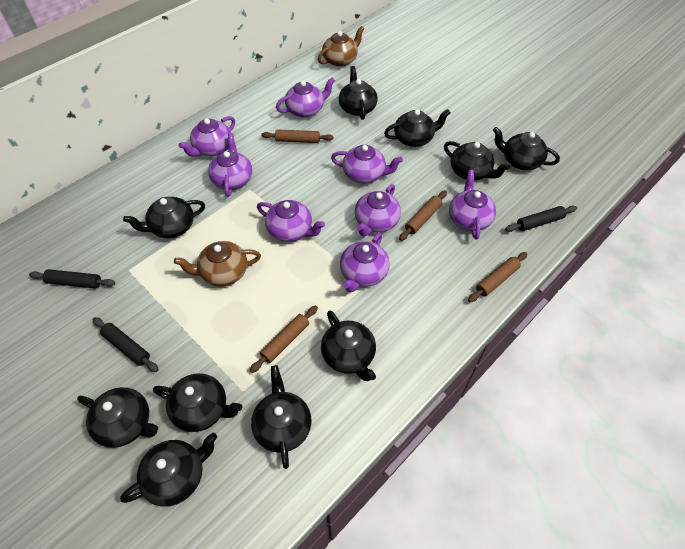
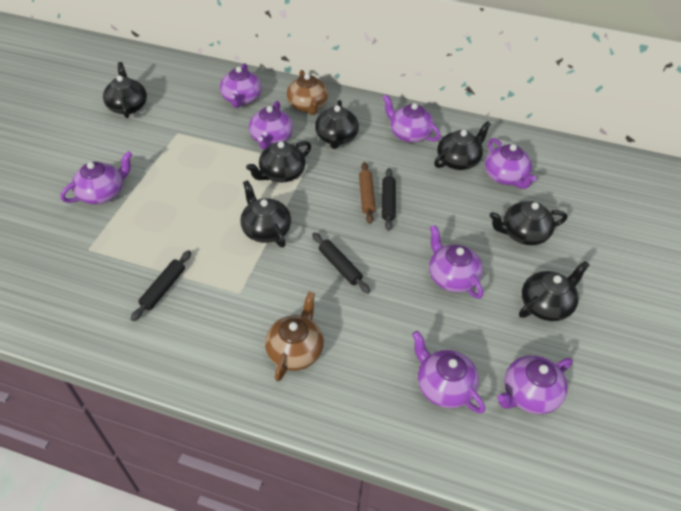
black teapot: 10 -> 7
brown rolling pin: 4 -> 1

